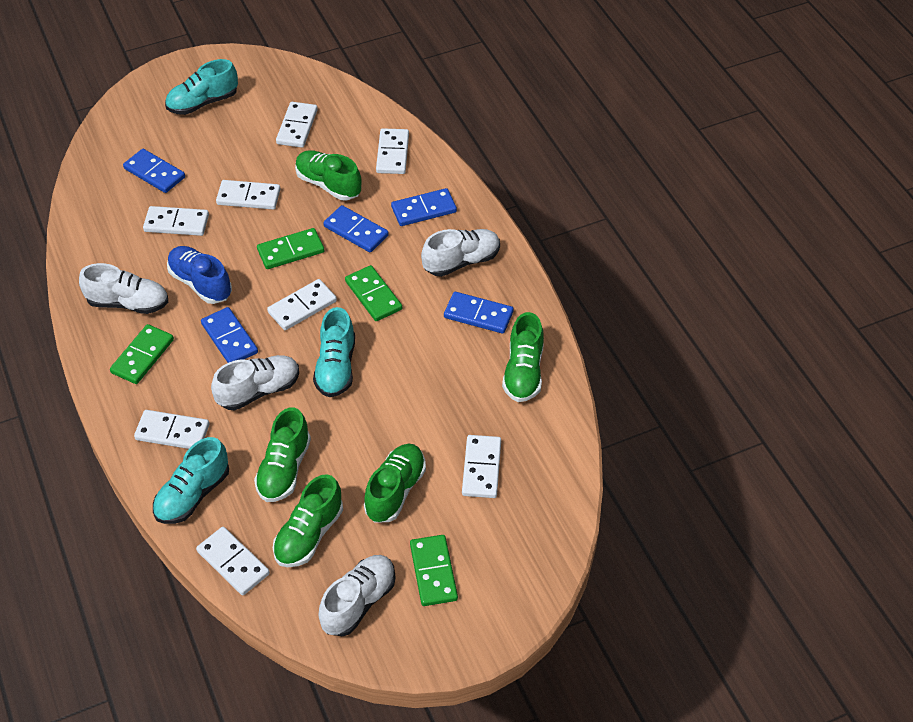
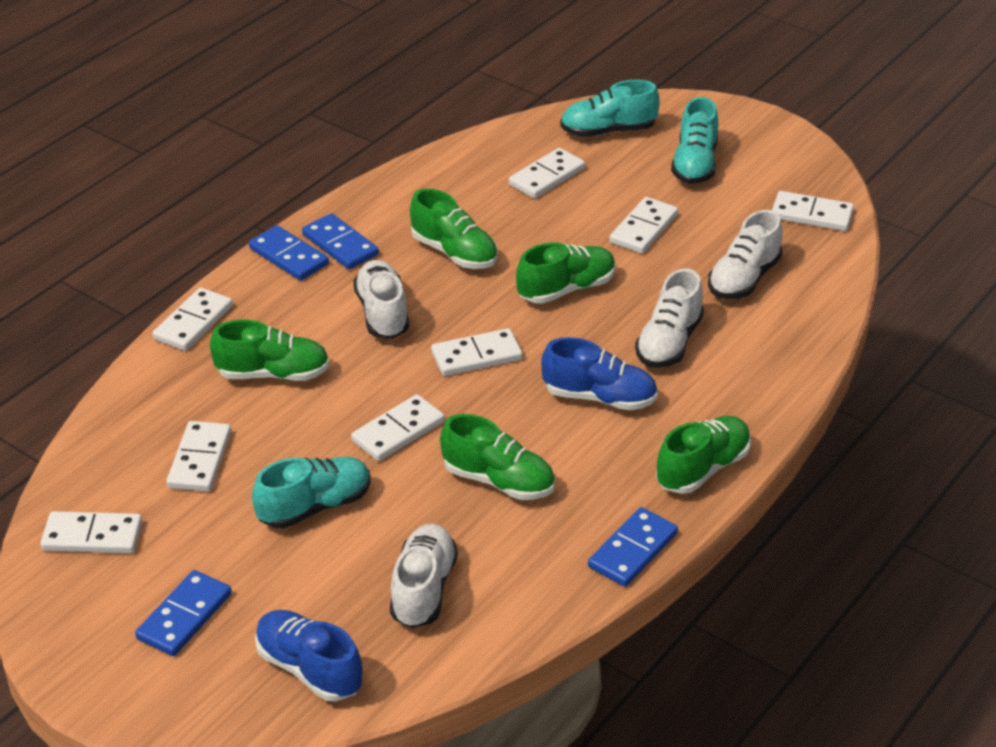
blue domino: 5 -> 4
blue shoe: 1 -> 2
green domino: 4 -> 0

